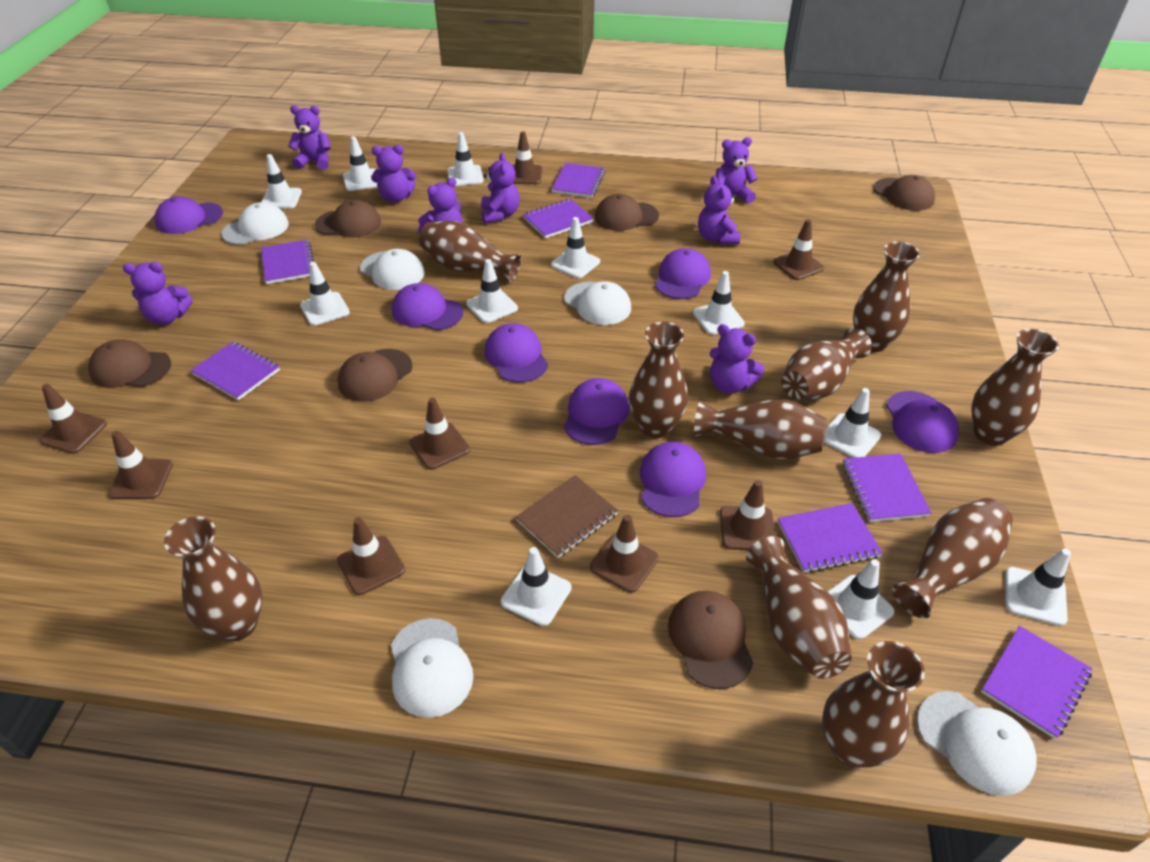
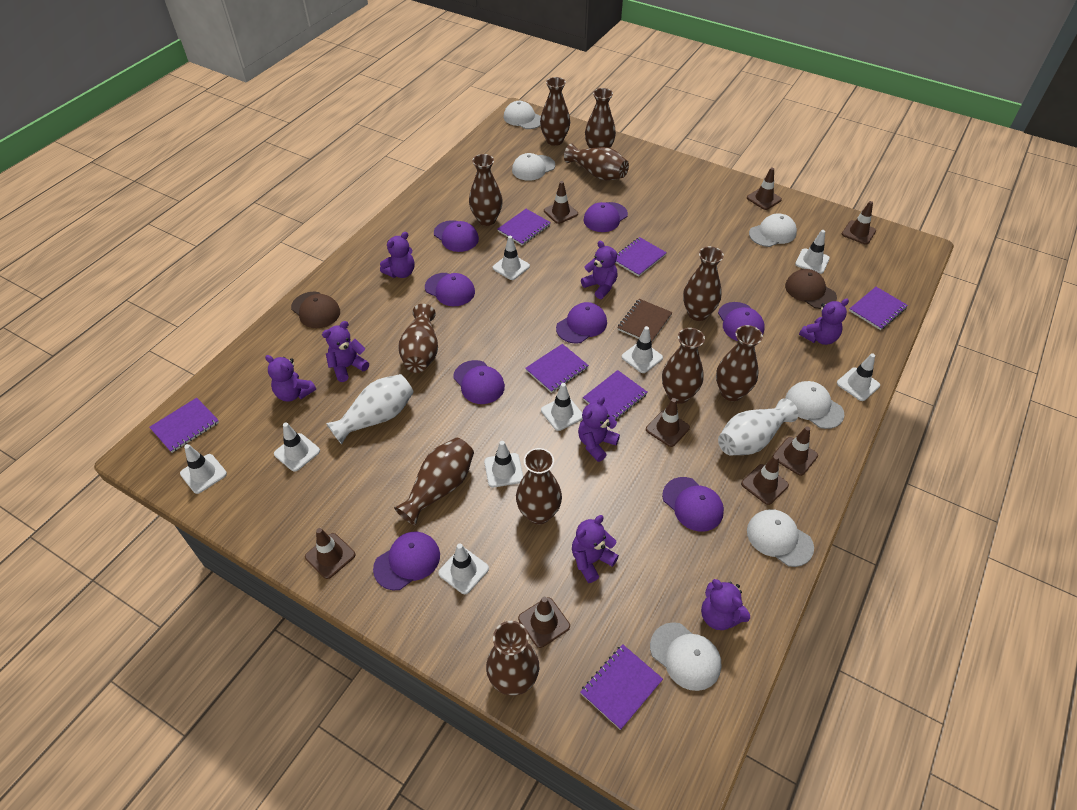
brown cap: 6 -> 2
brown vase: 10 -> 11
purple cap: 7 -> 8
white cap: 5 -> 6
white traffic cone: 11 -> 9
white vase: 0 -> 2

